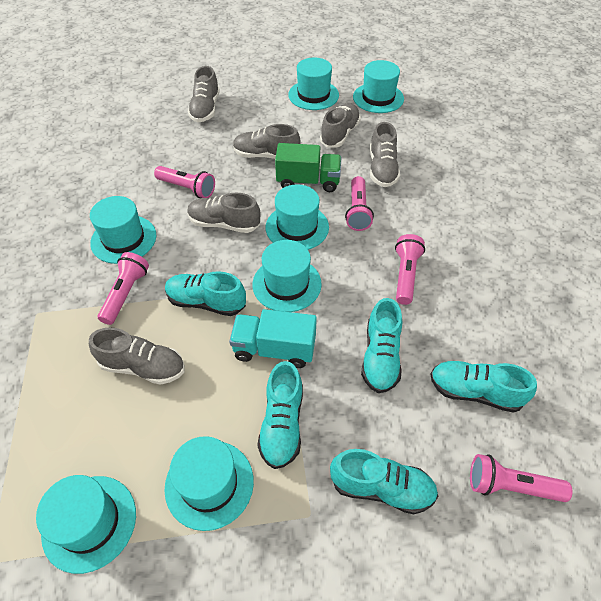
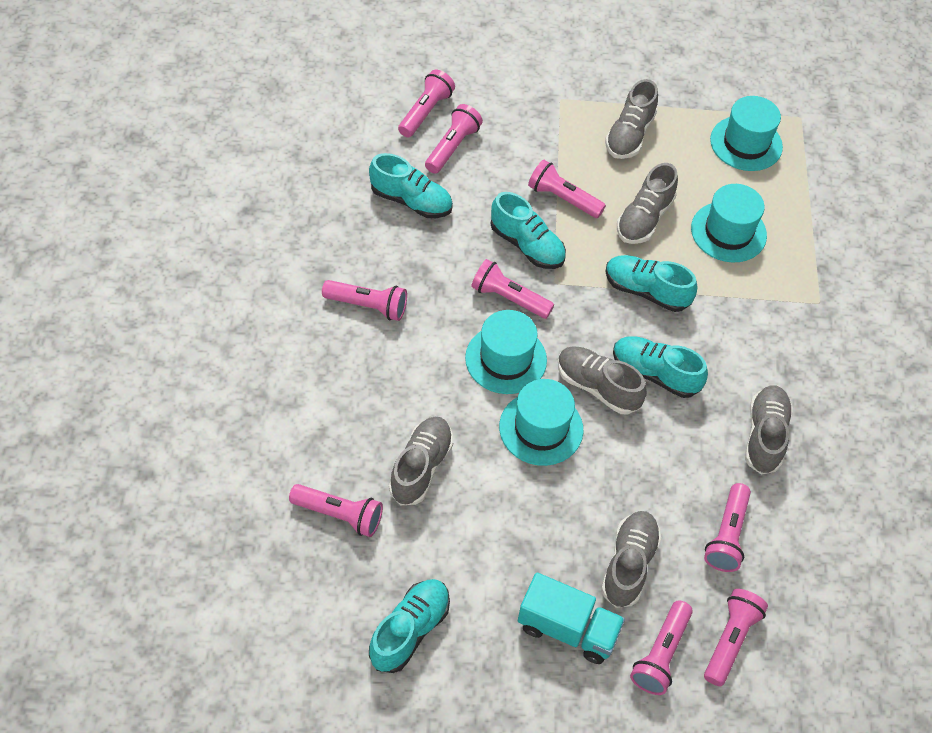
green truck: 1 -> 0
pink flashlight: 5 -> 9
turquoise hat: 7 -> 4

